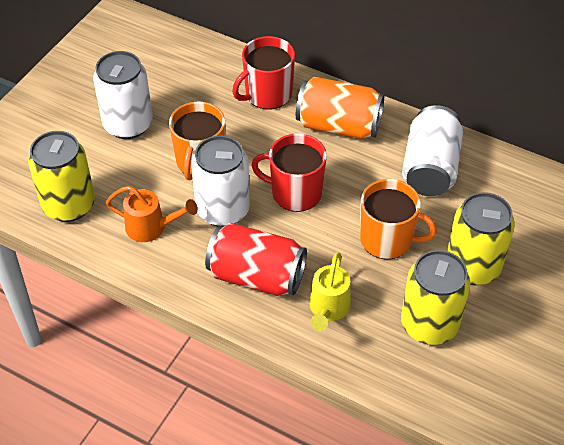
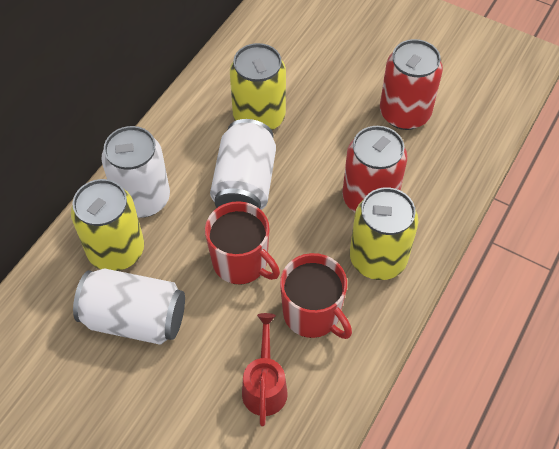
orange can: 1 -> 0
orange mug: 2 -> 0
orange watering can: 1 -> 0
red can: 1 -> 2
red watering can: 0 -> 1
yellow watering can: 1 -> 0

